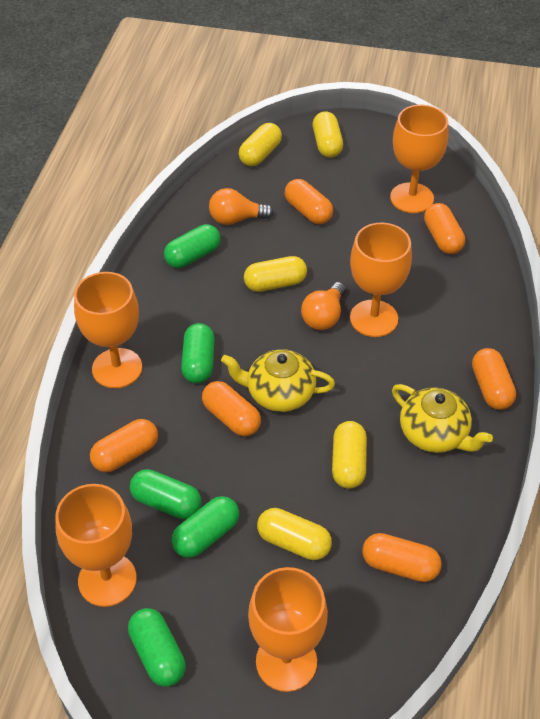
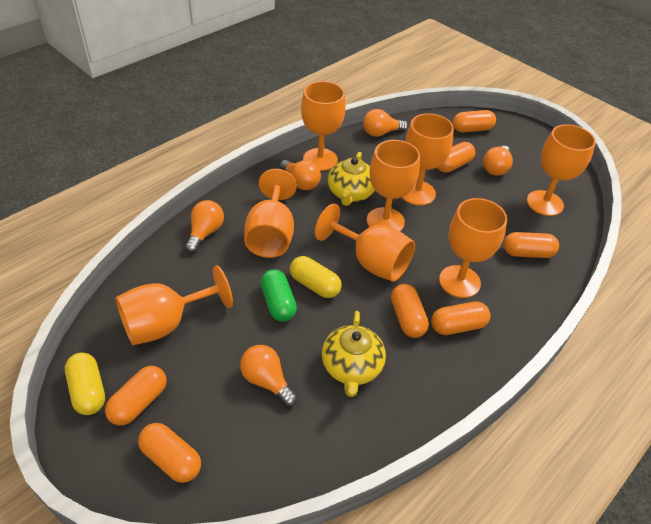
green capsule: 5 -> 1
orange capsule: 6 -> 7
orange goblet: 5 -> 8
orange light bulb: 2 -> 5
yellow capsule: 5 -> 2

